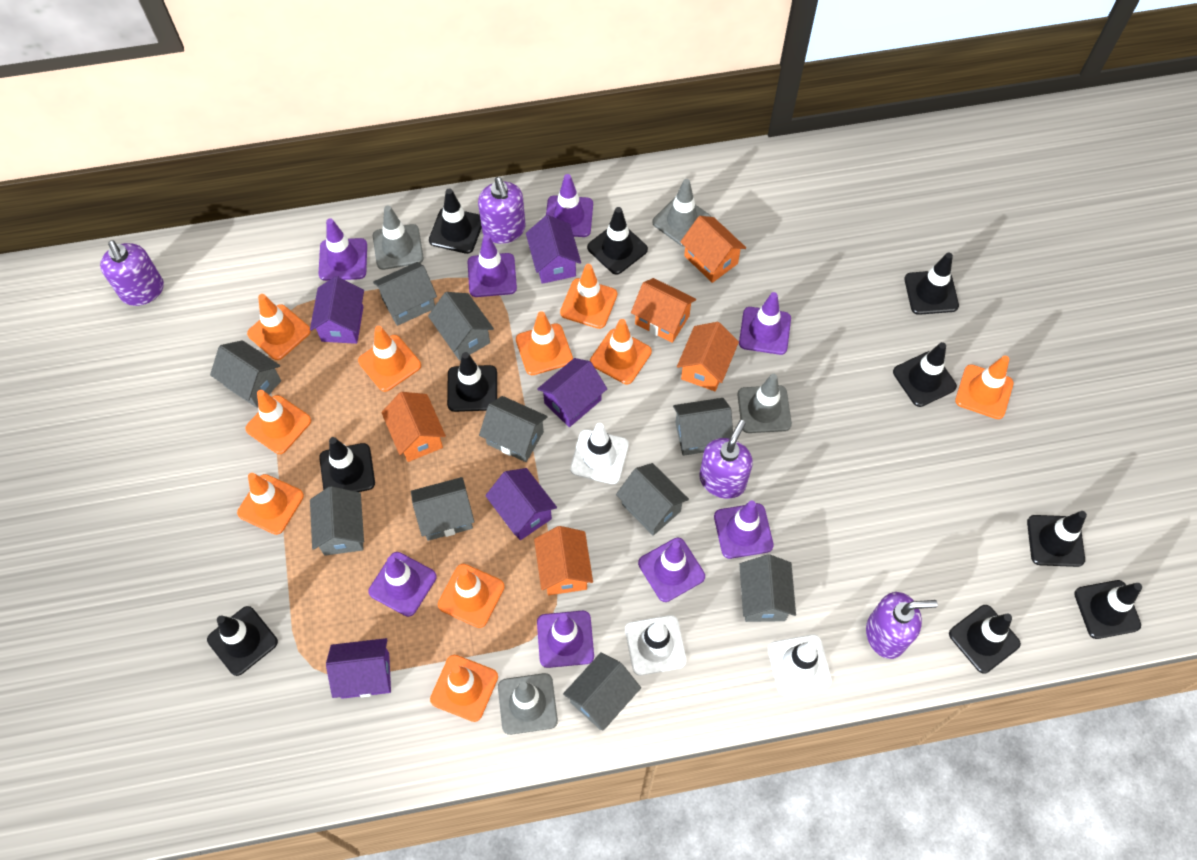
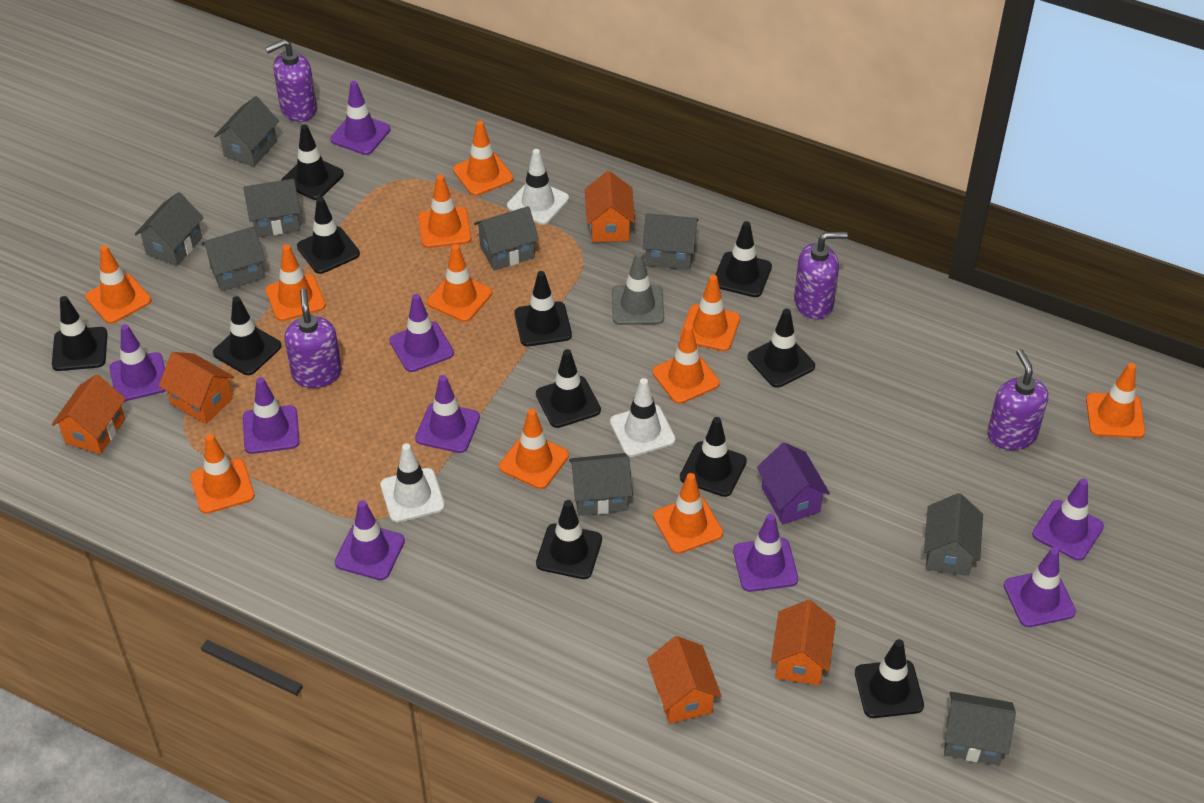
black traffic cone: 10 -> 11
grey house: 10 -> 9
grey traffic cone: 4 -> 1
orange traffic cone: 10 -> 11
purple house: 5 -> 1
purple traffic cone: 8 -> 9

